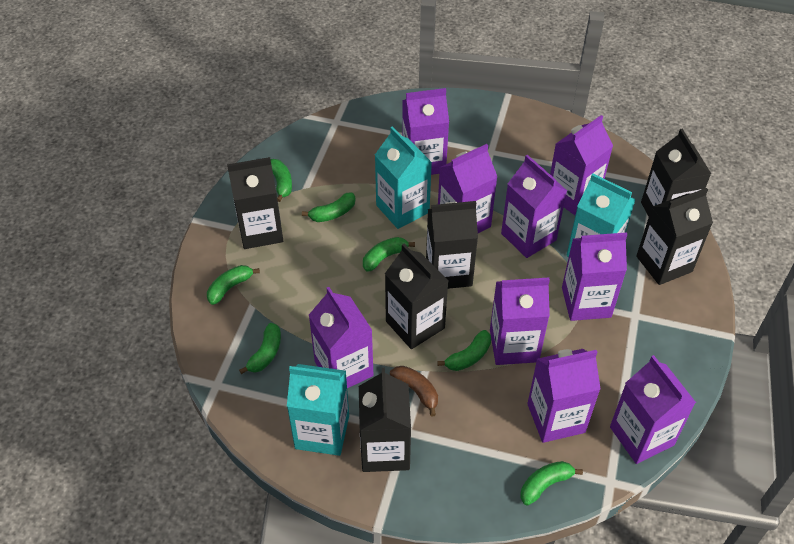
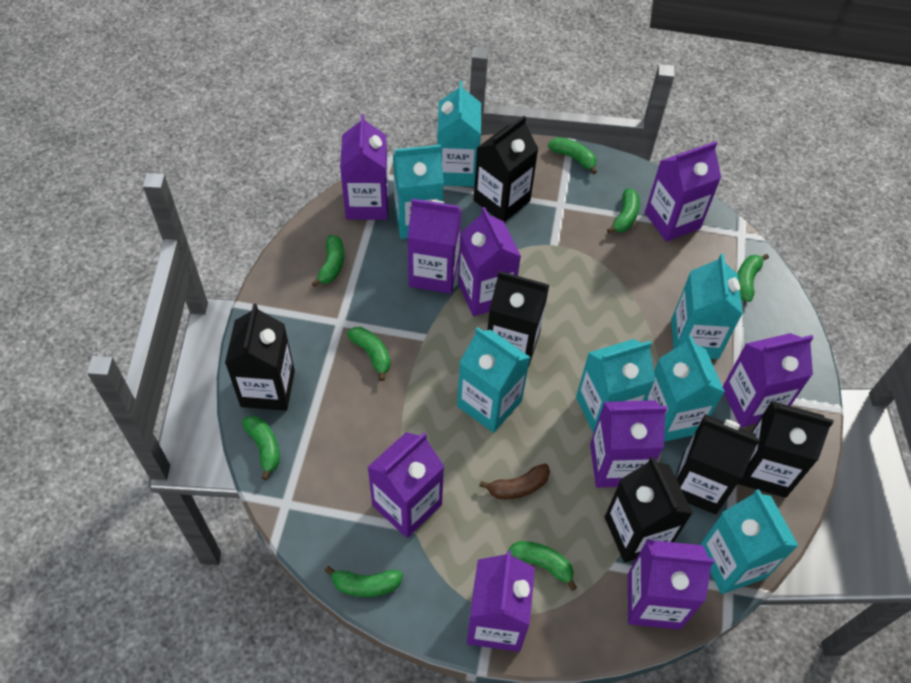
green banana: 7 -> 8
turquoise carton: 3 -> 7

